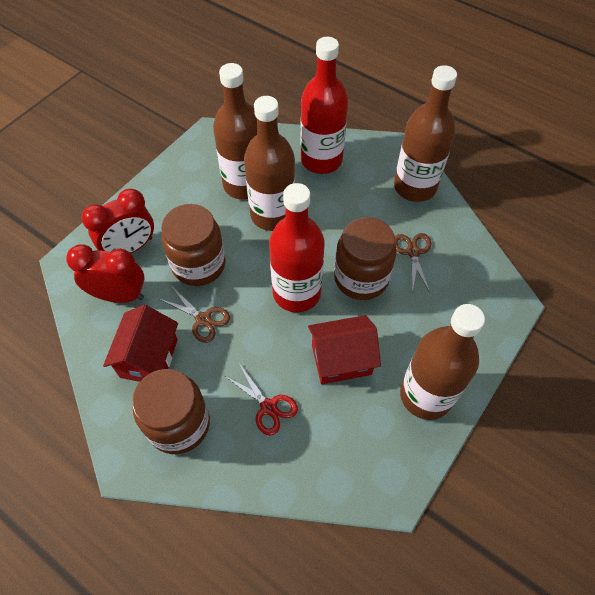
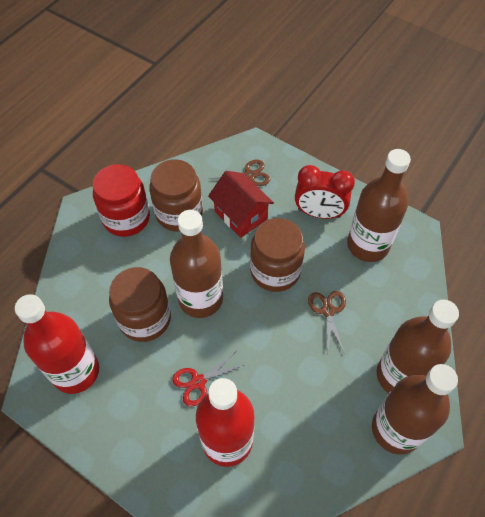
red clock: 2 -> 1
red house: 2 -> 1
red jar: 0 -> 1

